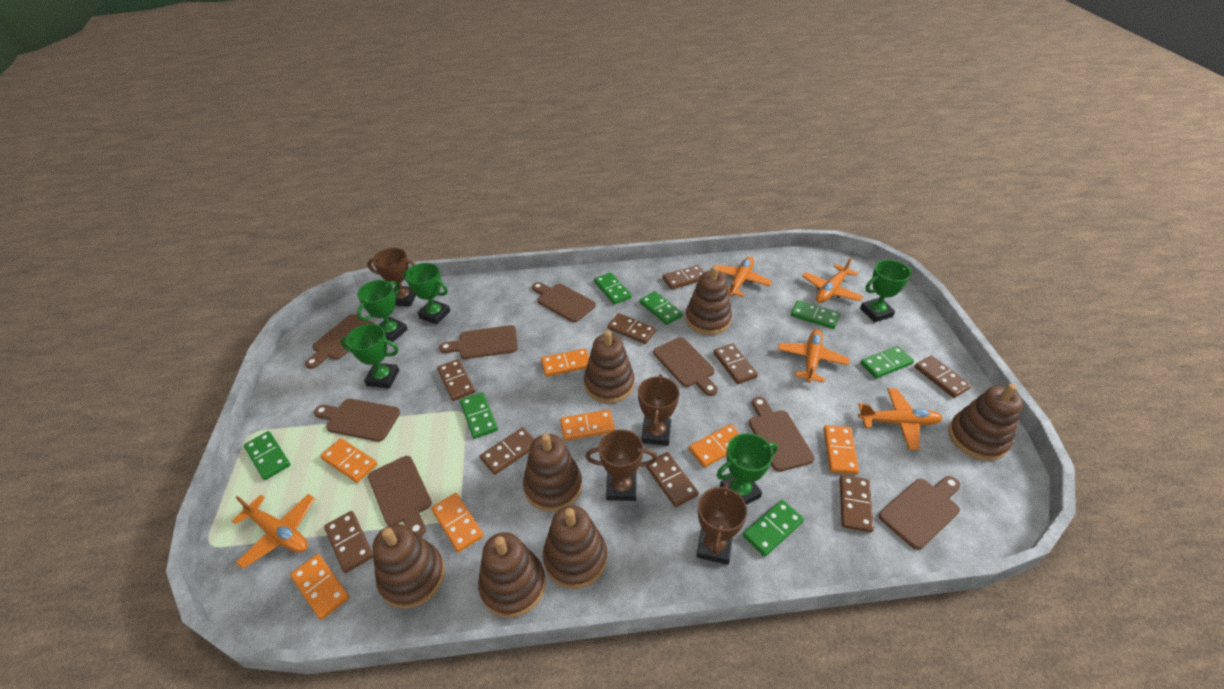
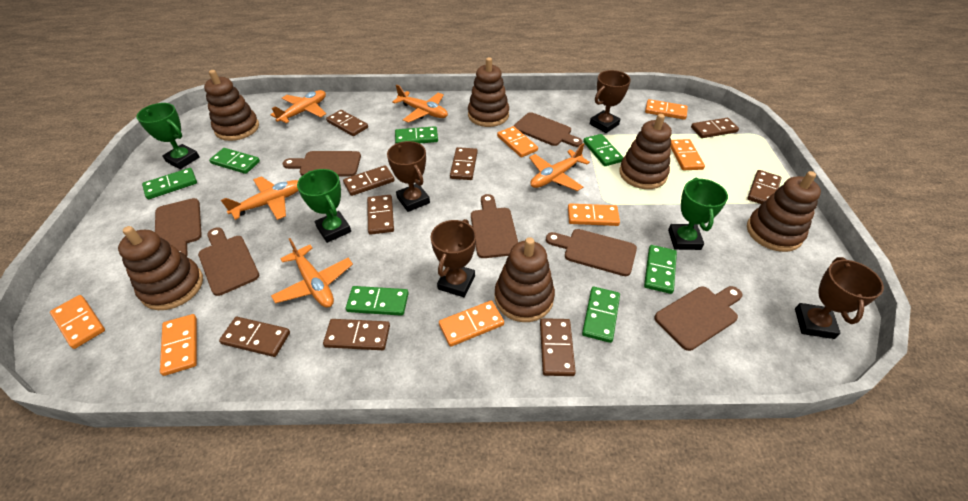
brown cutting board: 8 -> 7
brown stacking toy: 7 -> 6
green trophy: 5 -> 3

